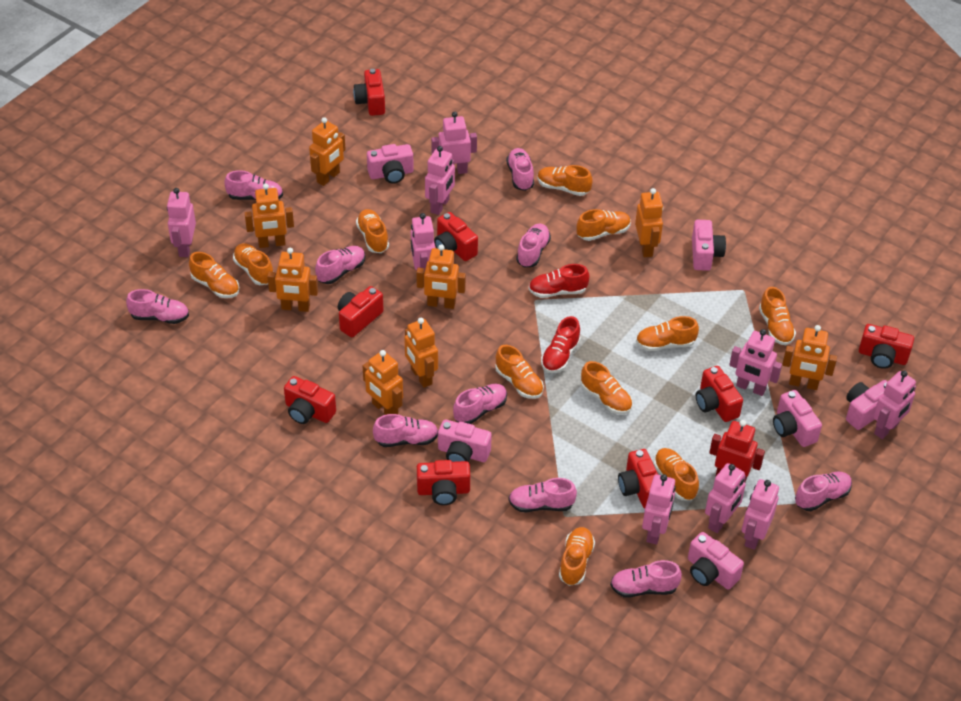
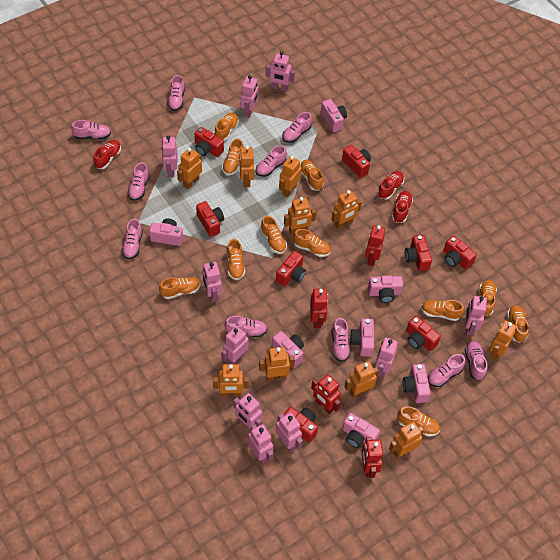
orange robot: 8 -> 10
pink camera: 6 -> 7
pink robot: 9 -> 10
red robot: 1 -> 4
red shoe: 2 -> 3

